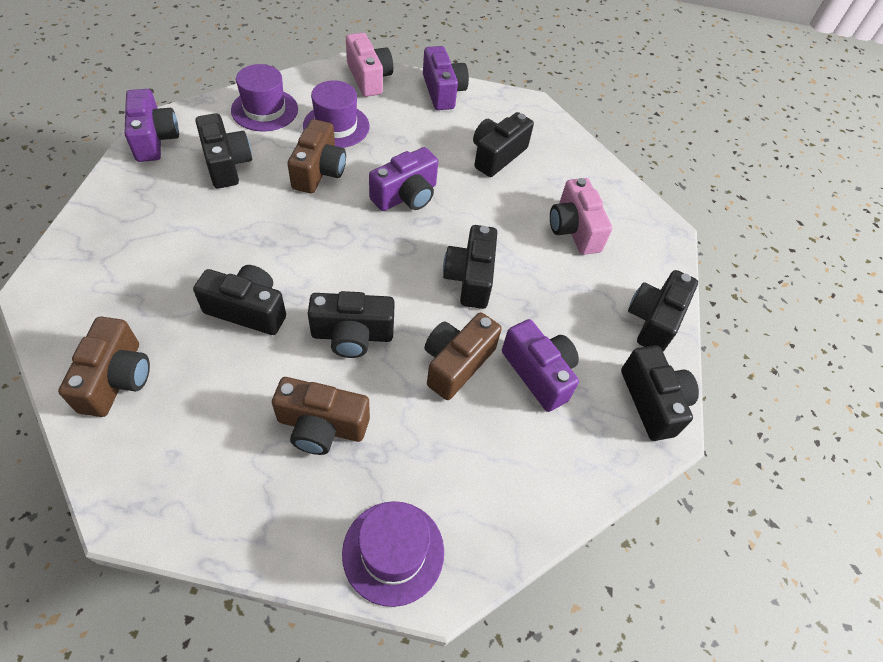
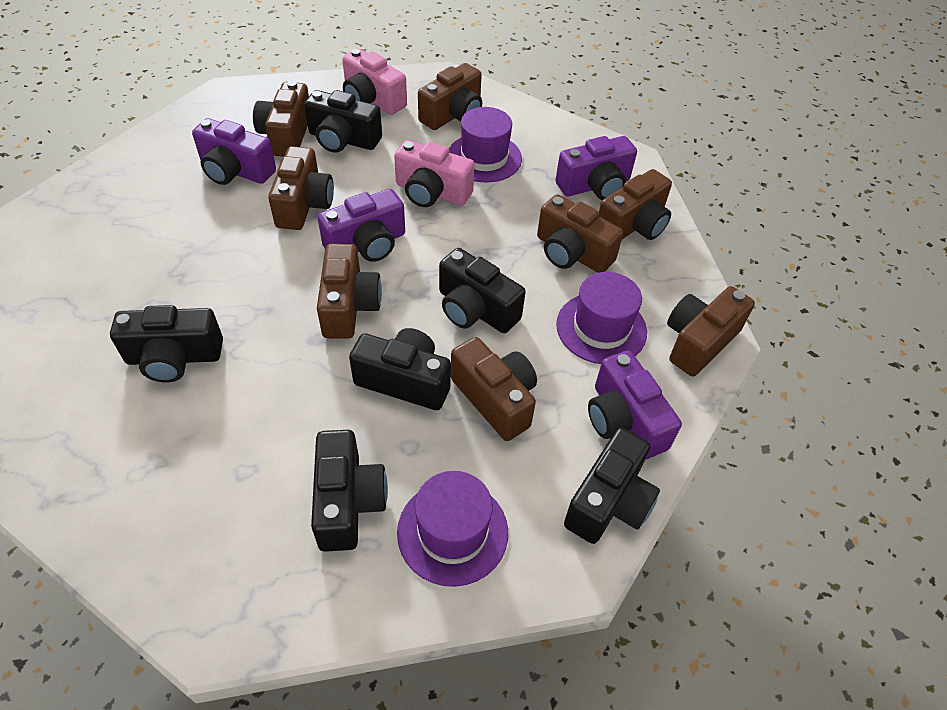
black camera: 7 -> 6
brown camera: 4 -> 8

